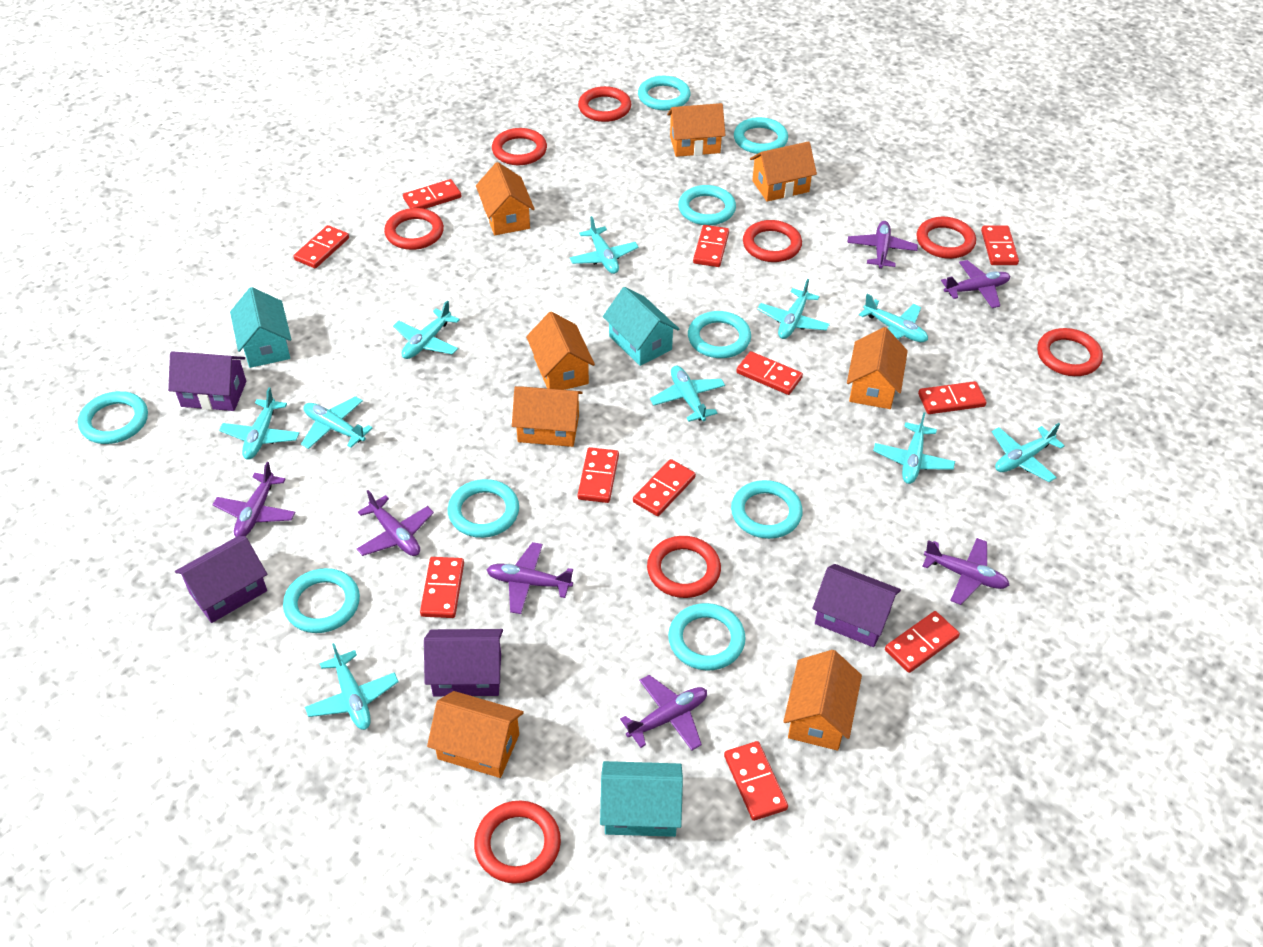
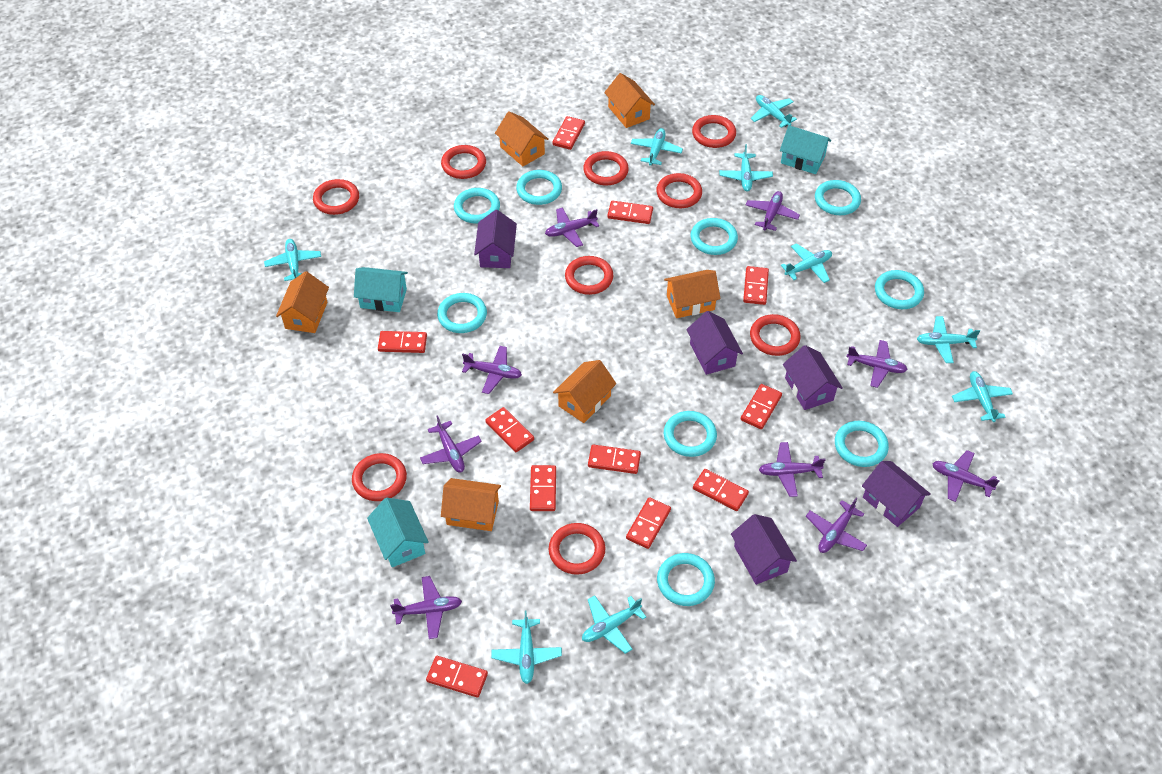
orange house: 8 -> 6
purple house: 4 -> 5
purple plane: 7 -> 9
red ring: 8 -> 9
turquoise plane: 10 -> 9

